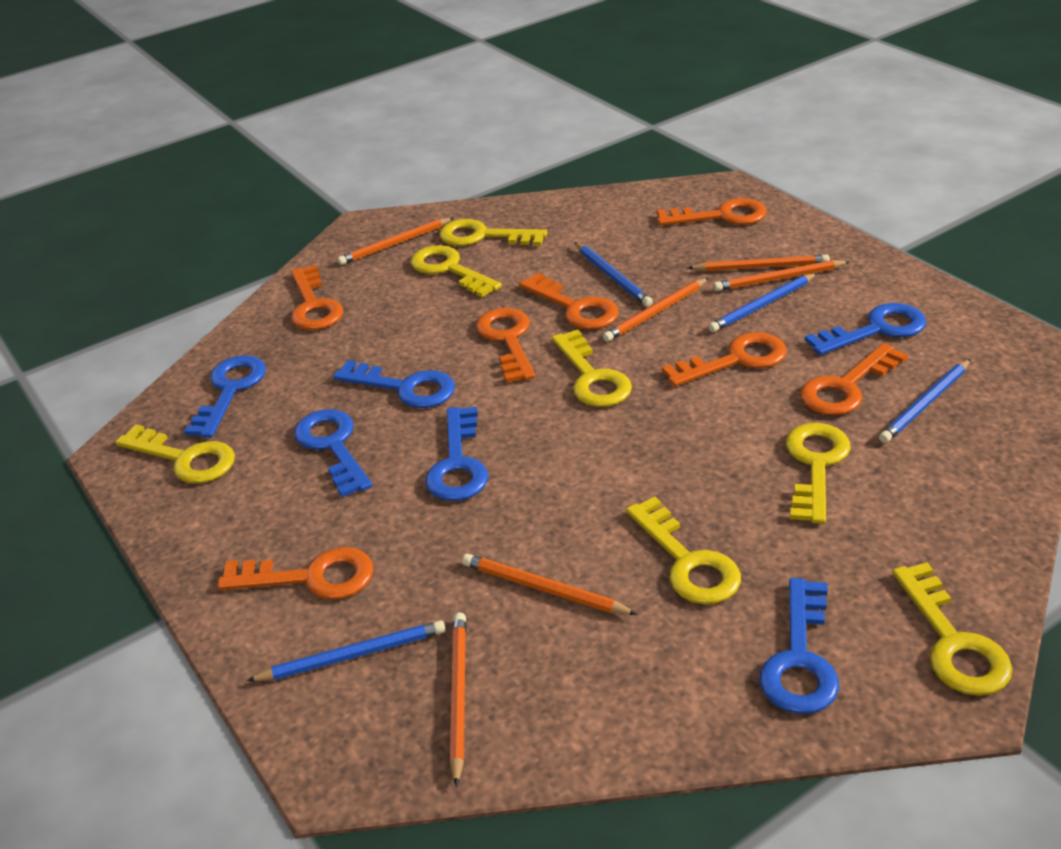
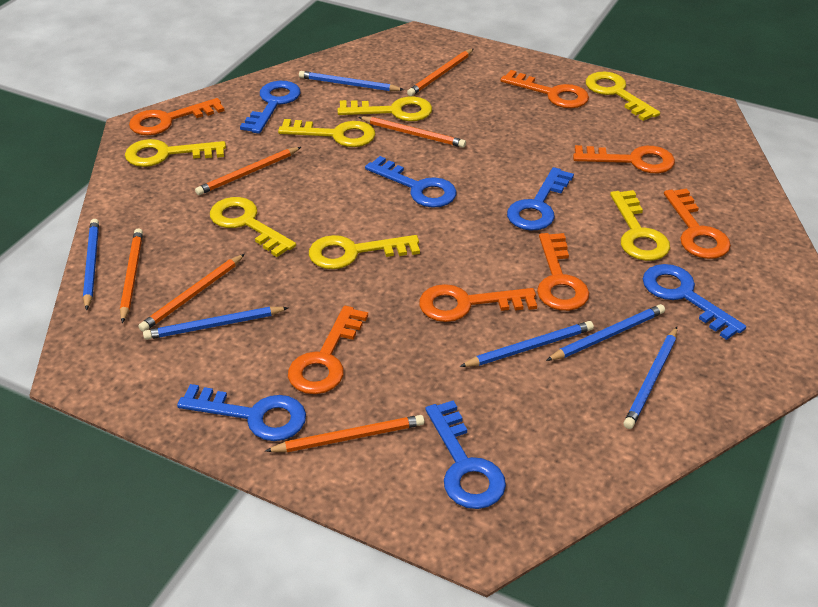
blue pencil: 4 -> 6

